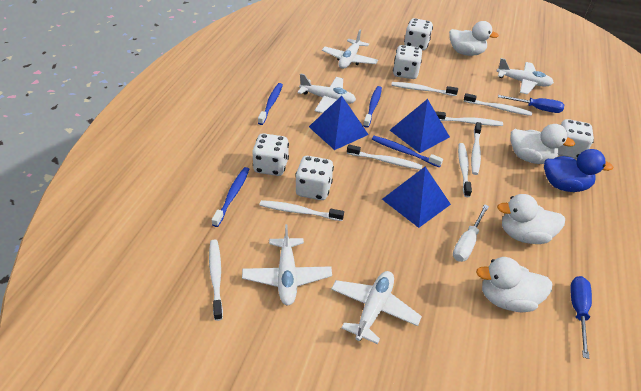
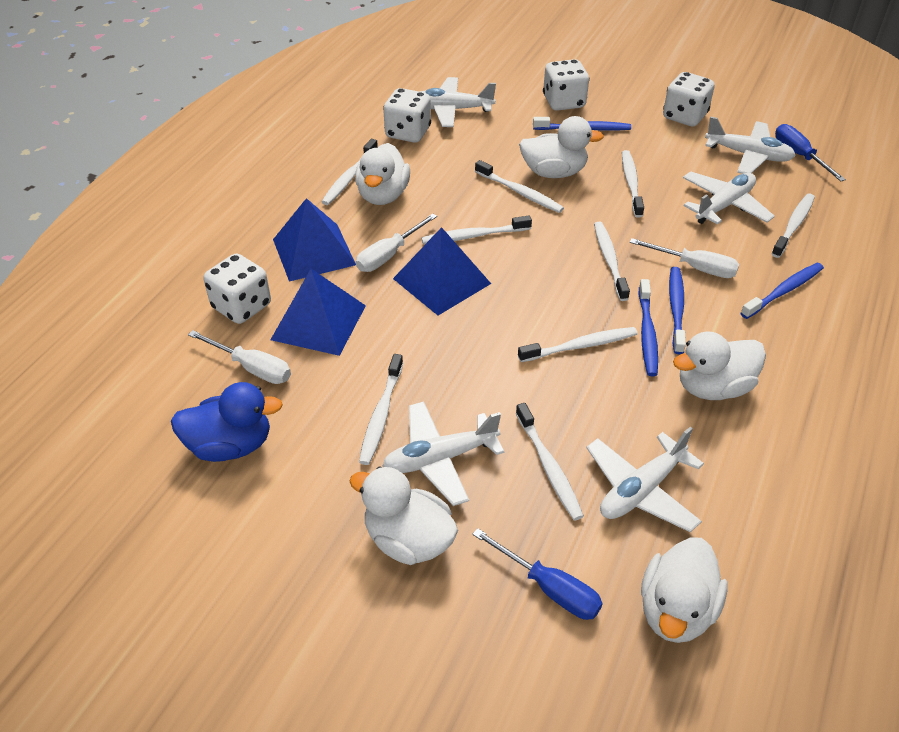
white dice: 5 -> 4
white duck: 4 -> 5
white screwdriver: 1 -> 3
white toothbrush: 8 -> 9

